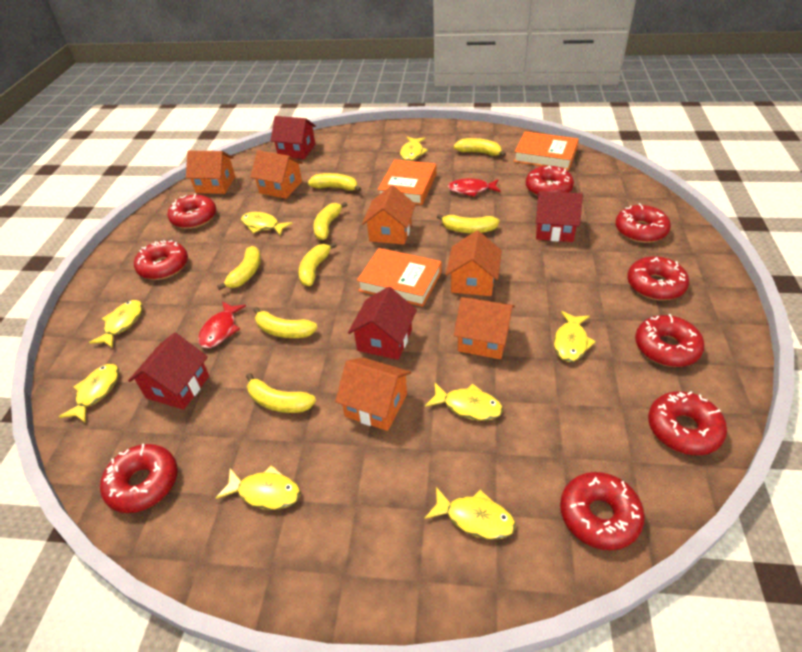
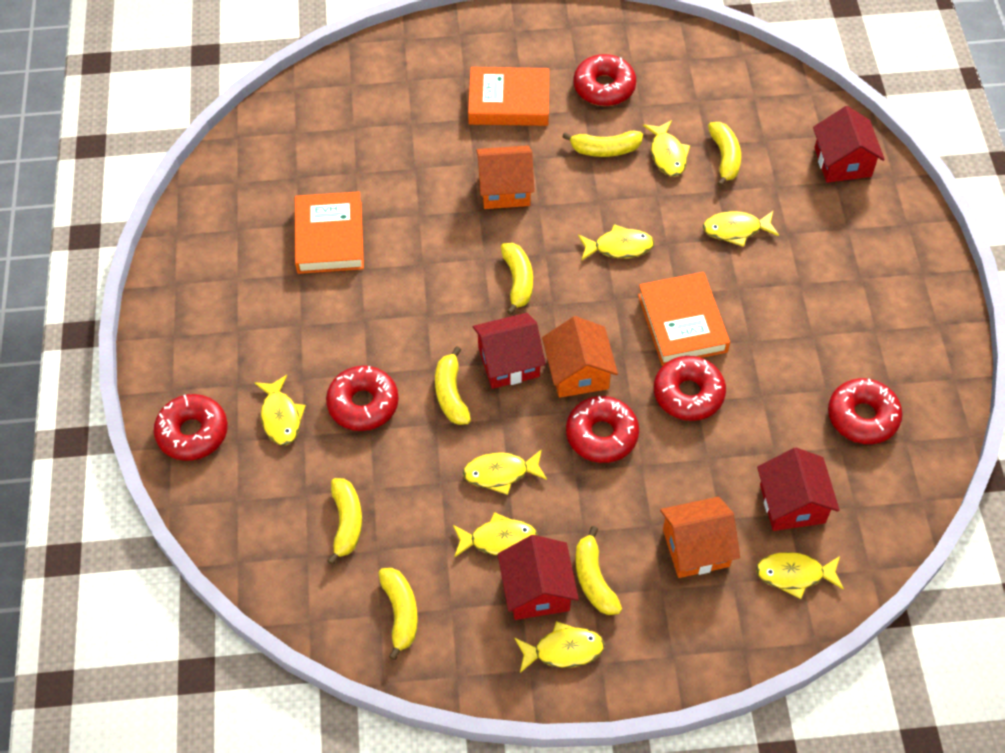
orange house: 6 -> 3
red donut: 9 -> 6
red fish: 2 -> 0
yellow banana: 8 -> 7

